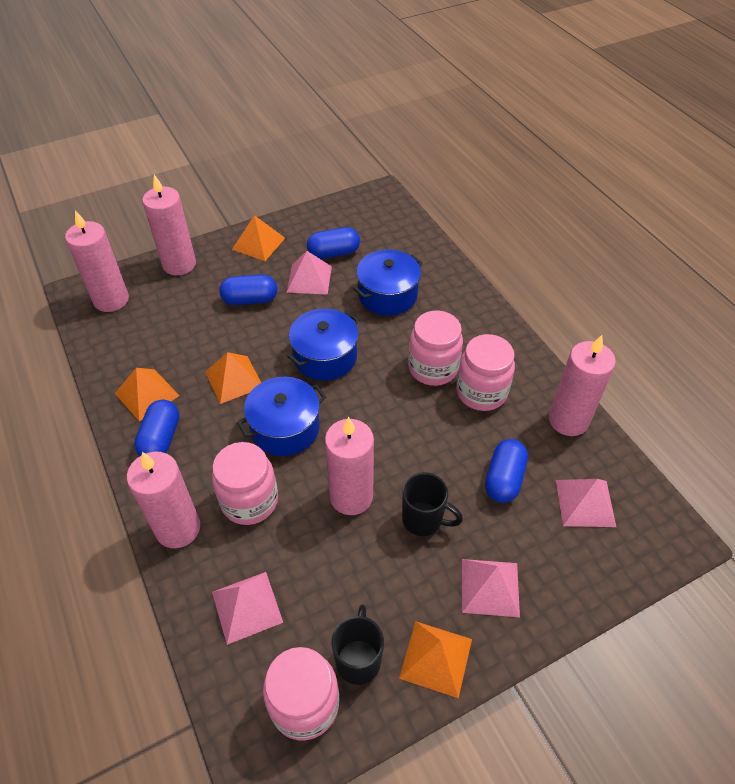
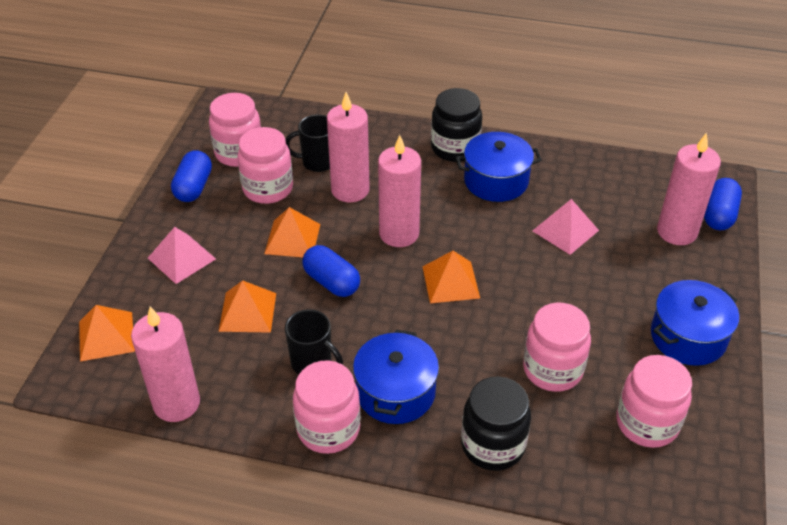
black jar: 0 -> 2
blue capsule: 4 -> 3
pink candle: 5 -> 4
pink jar: 4 -> 5
pink pyramid: 4 -> 2

